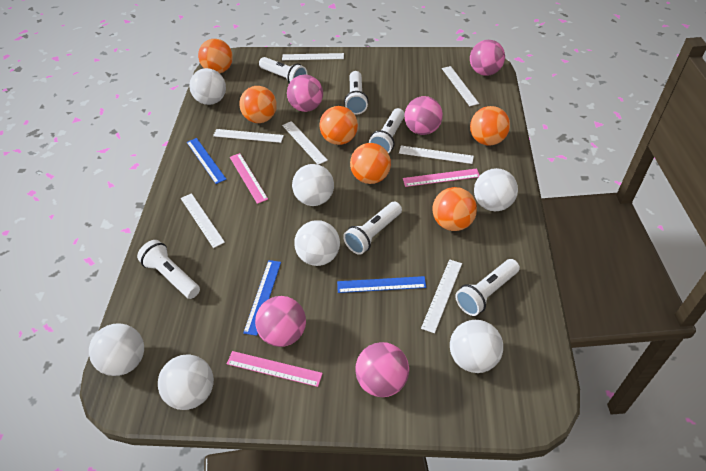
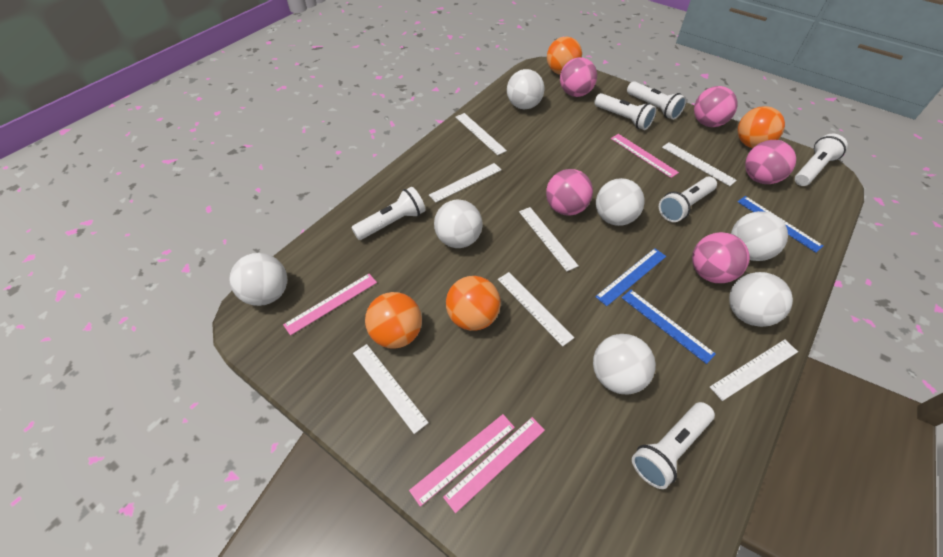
orange ball: 6 -> 4
pink ruler: 3 -> 4

